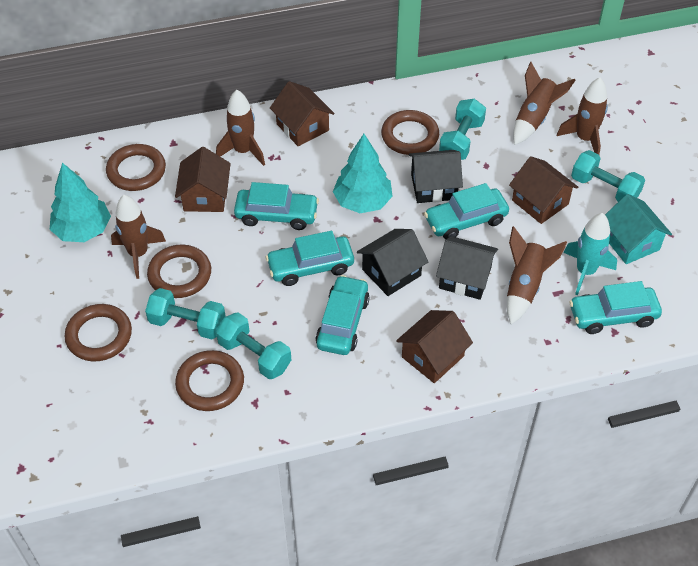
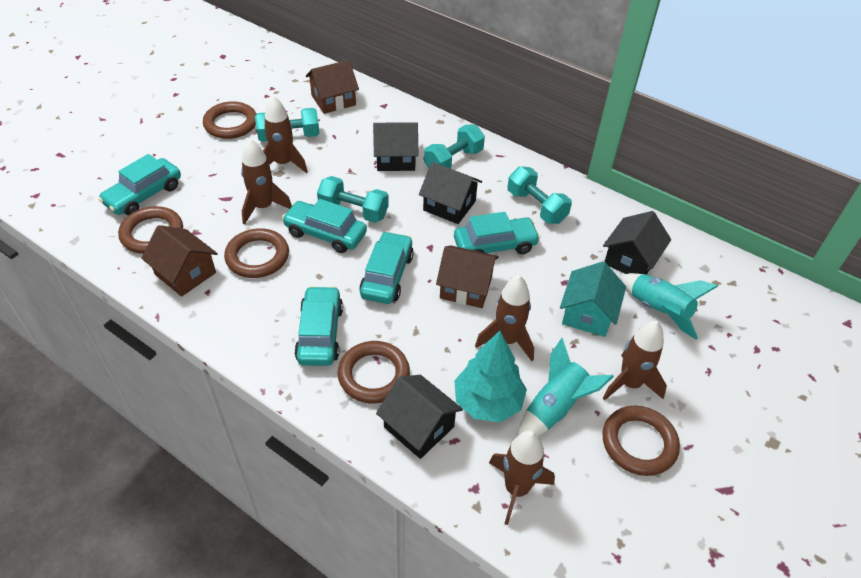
black house: 3 -> 4
brown house: 4 -> 3
turquoise rocket: 1 -> 2
turquoise tree: 2 -> 1

